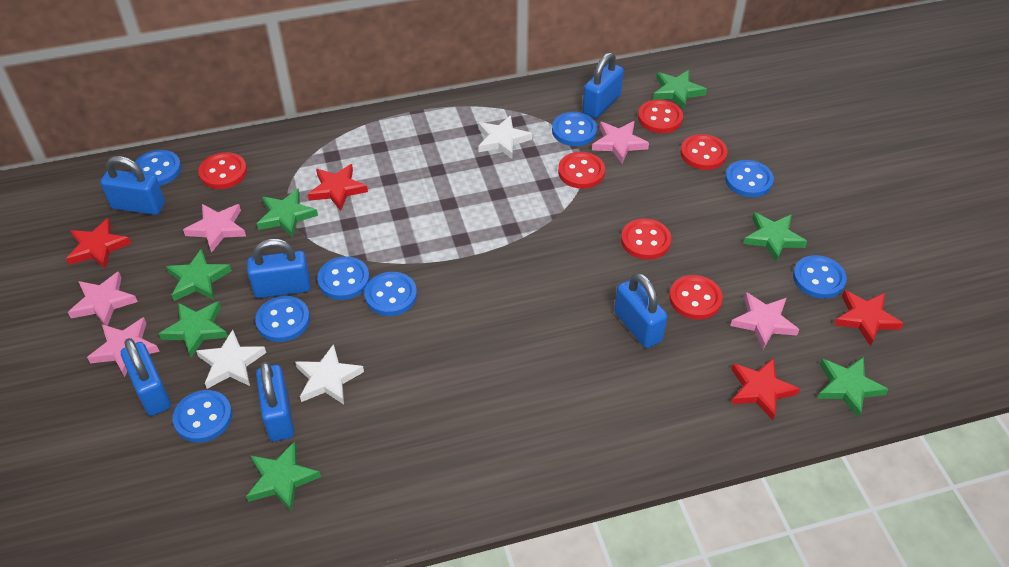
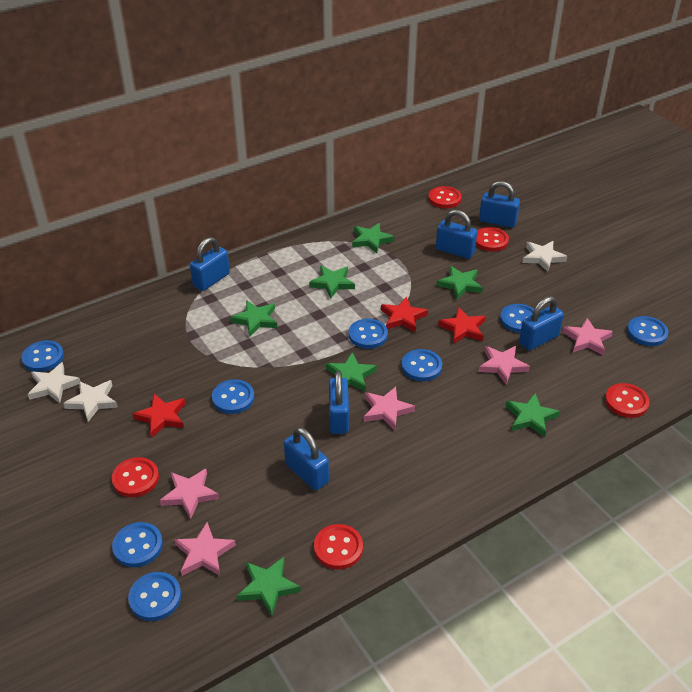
red button: 6 -> 5
red star: 4 -> 3

